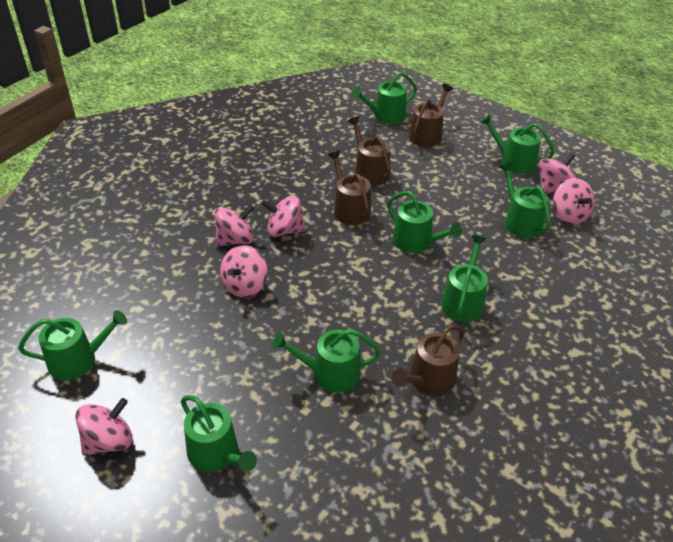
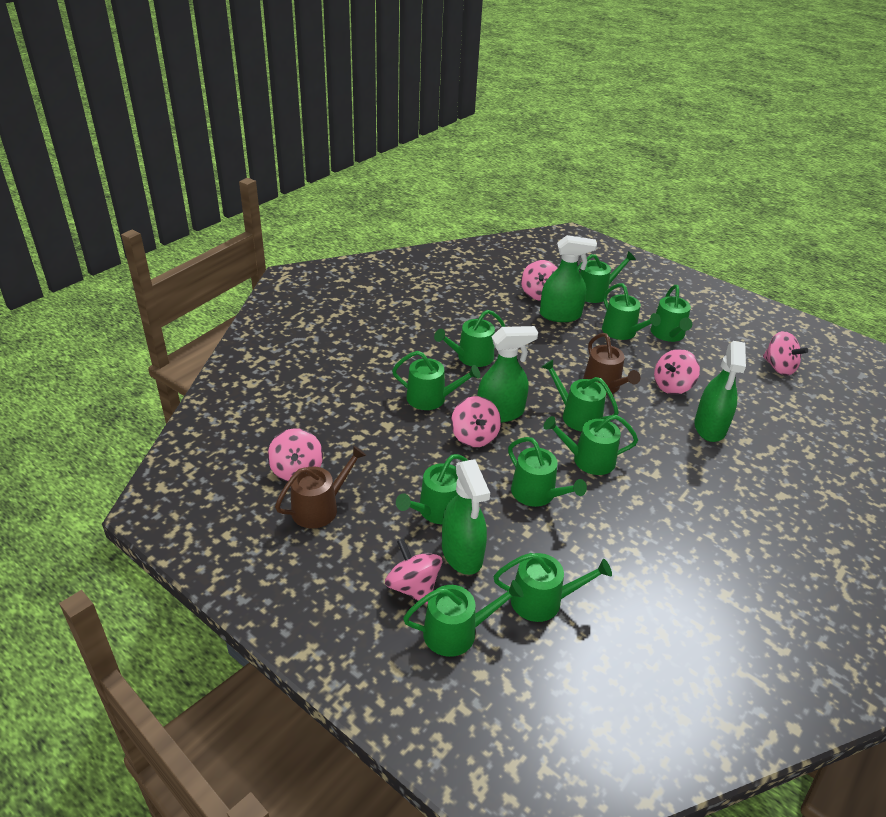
brown watering can: 4 -> 2
green spray bottle: 0 -> 4
green watering can: 8 -> 11

